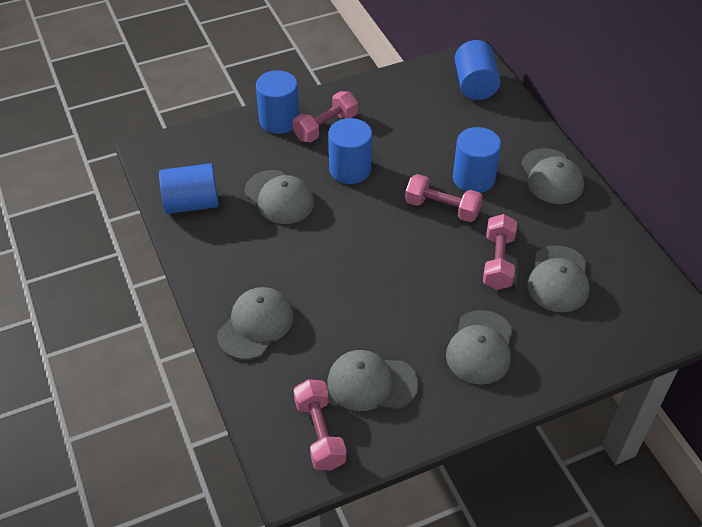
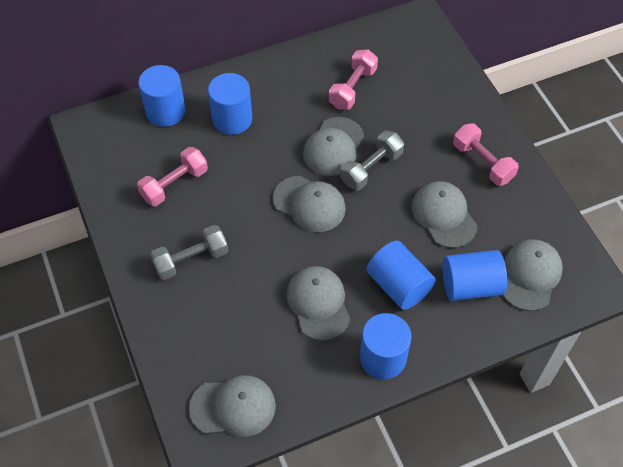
grey dumbbell: 0 -> 2
pink dumbbell: 4 -> 3

